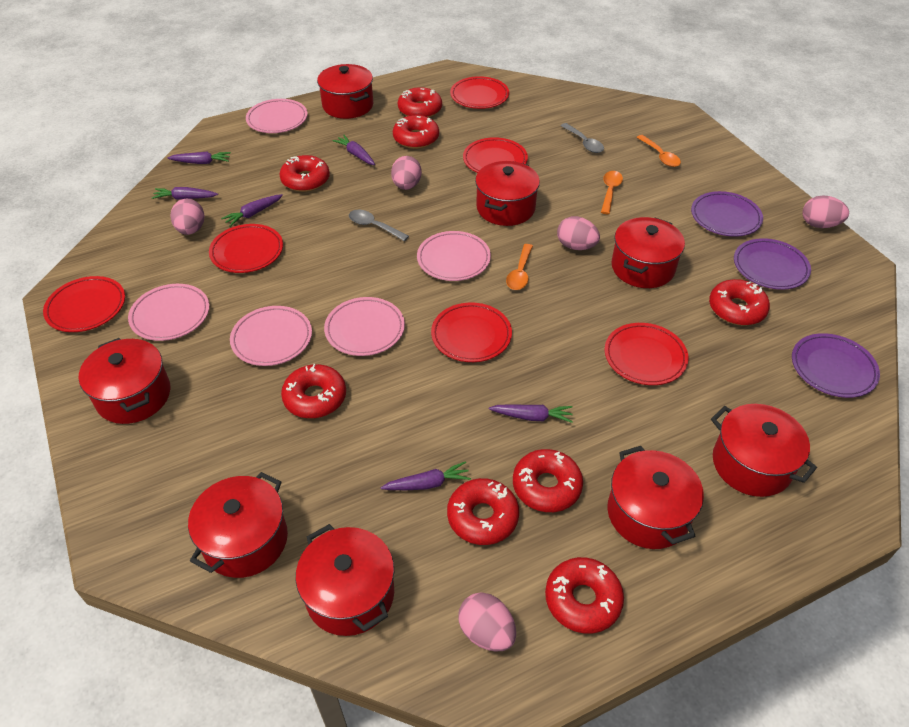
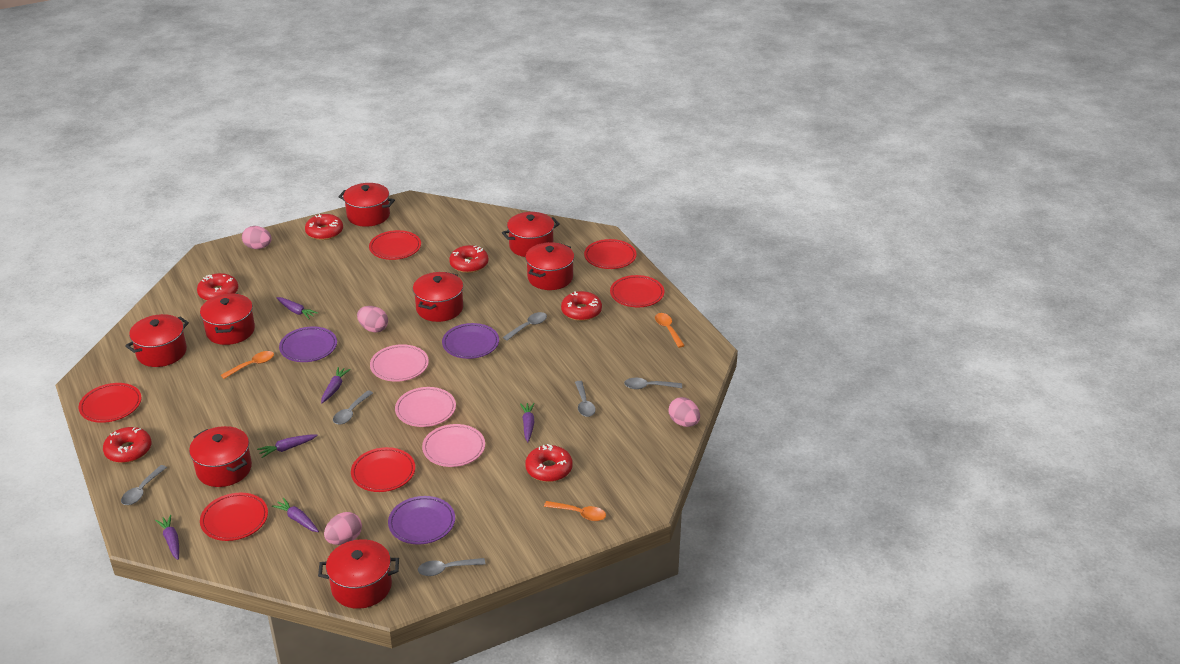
grey spoon: 2 -> 6
pink egg: 5 -> 4
pink plate: 5 -> 3
red donut: 8 -> 6

